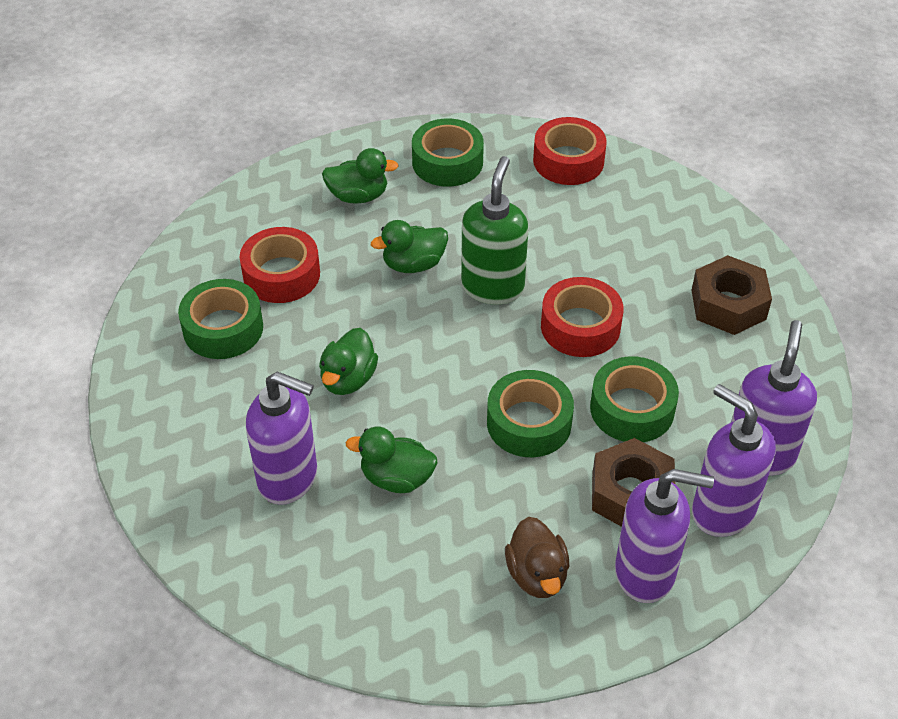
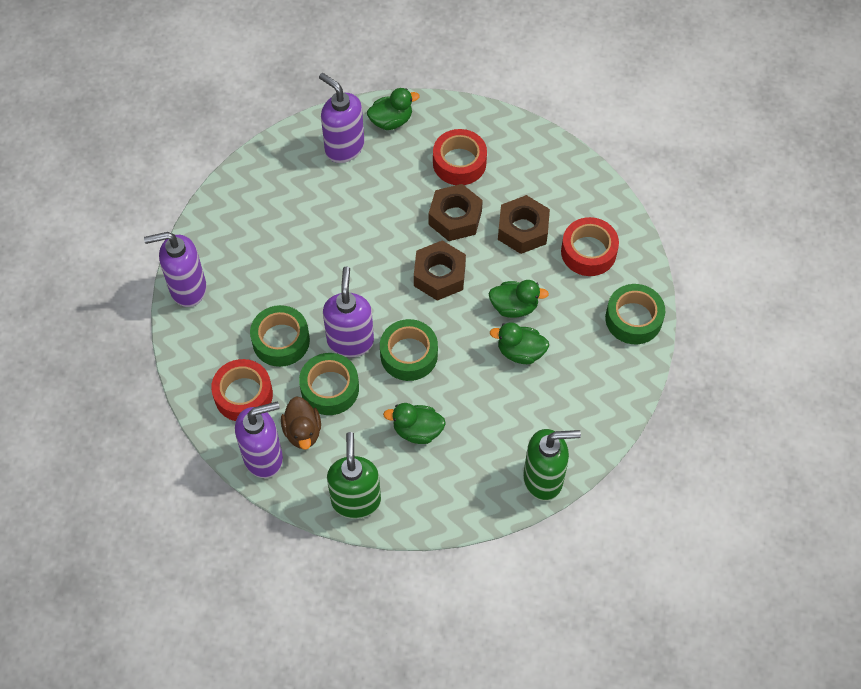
brown nut: 2 -> 3
green soap dispenser: 1 -> 2

